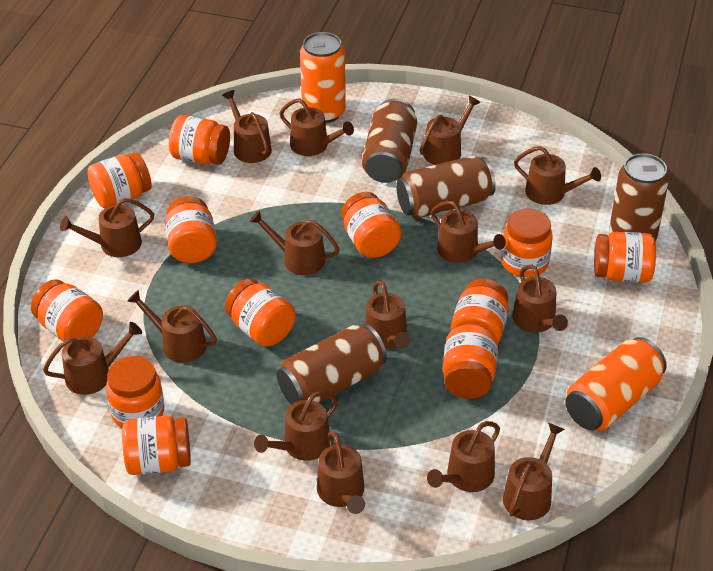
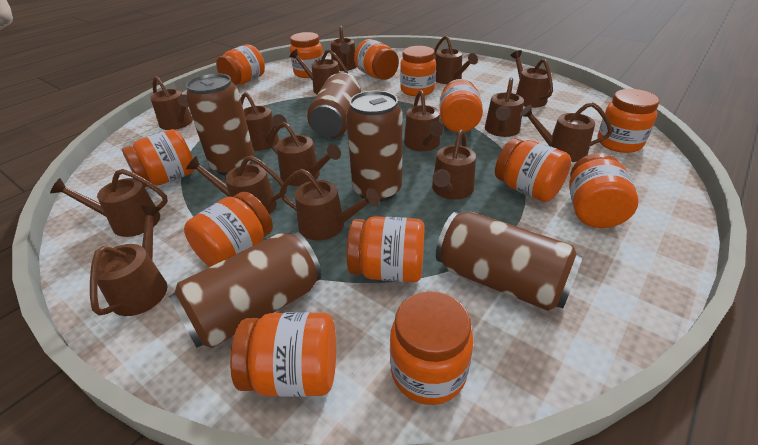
brown can: 4 -> 5
orange can: 2 -> 0
orange jar: 12 -> 13

